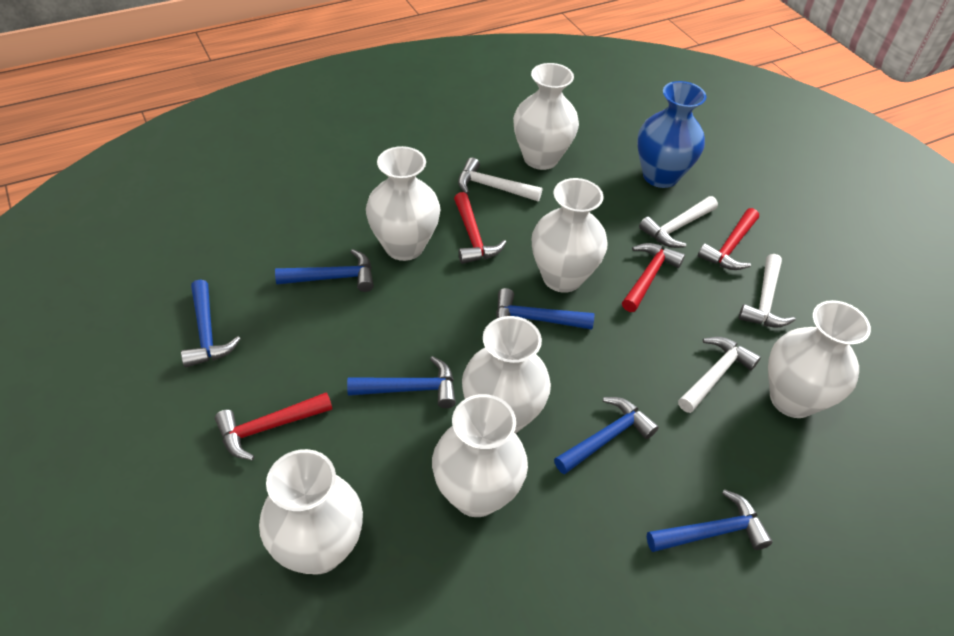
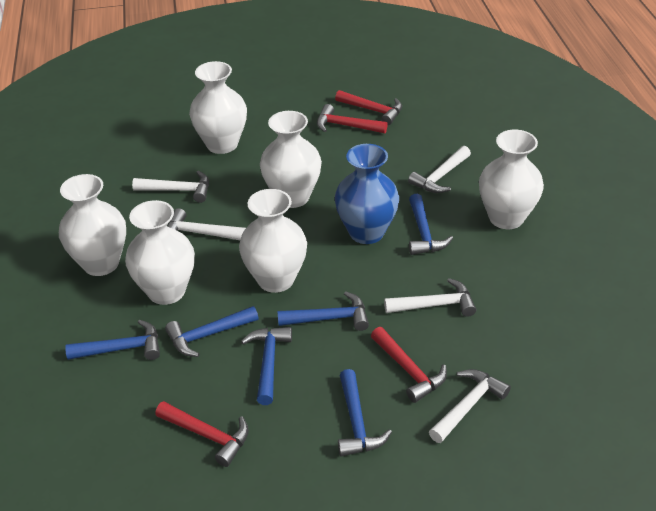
white hammer: 4 -> 5
white vase: 7 -> 6

